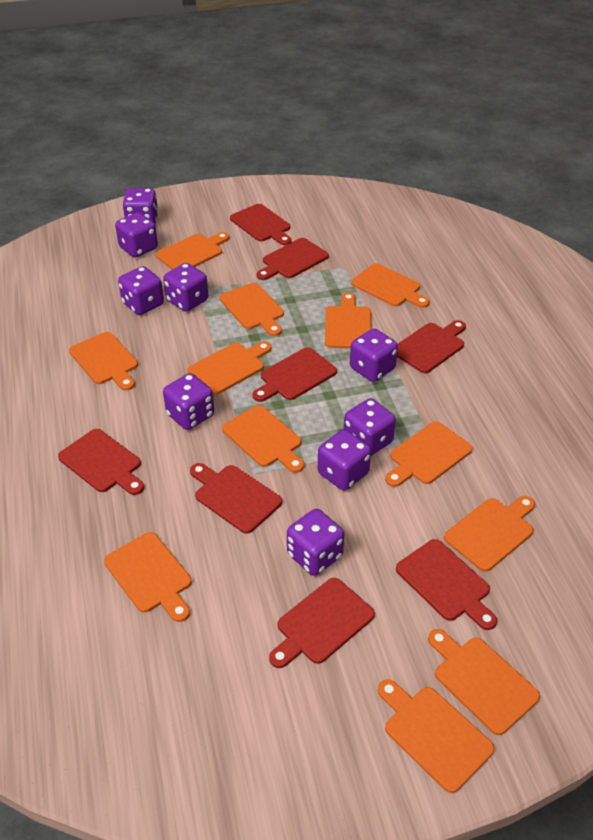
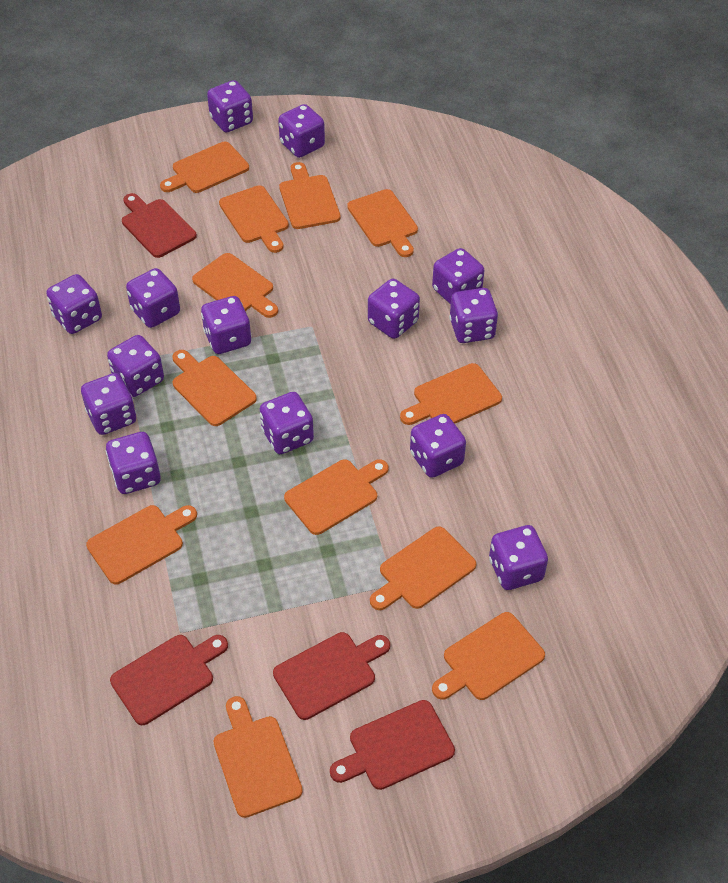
purple dice: 9 -> 14
red cutting board: 8 -> 4

